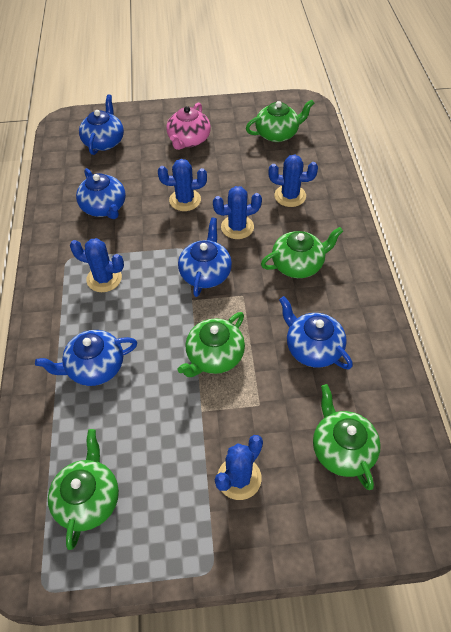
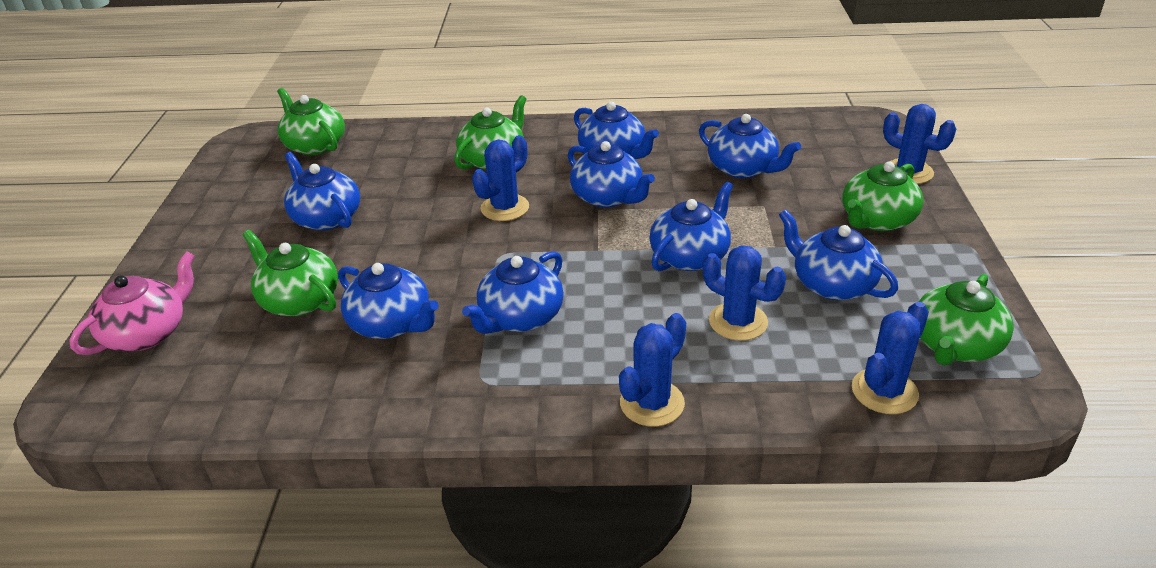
blue teapot: 5 -> 8

